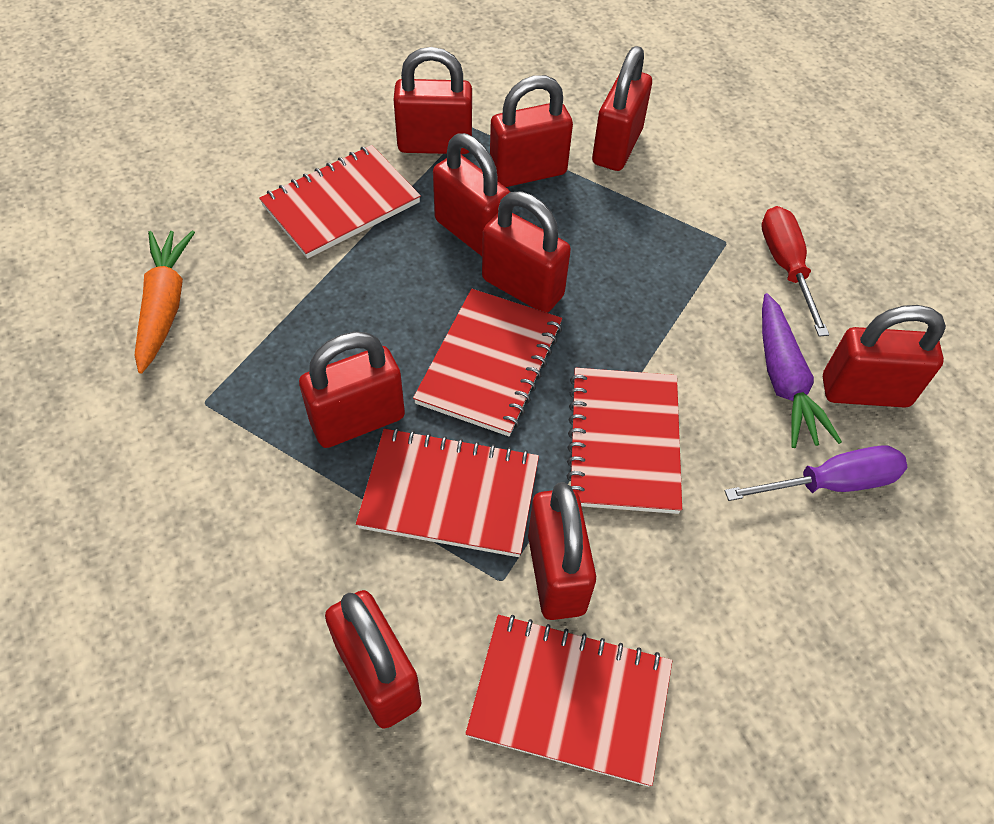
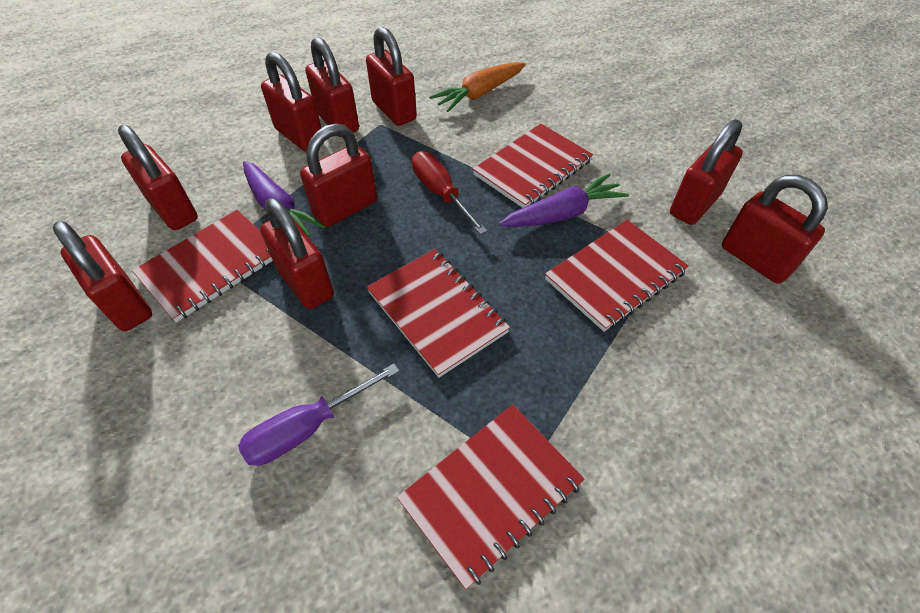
purple carrot: 1 -> 2

